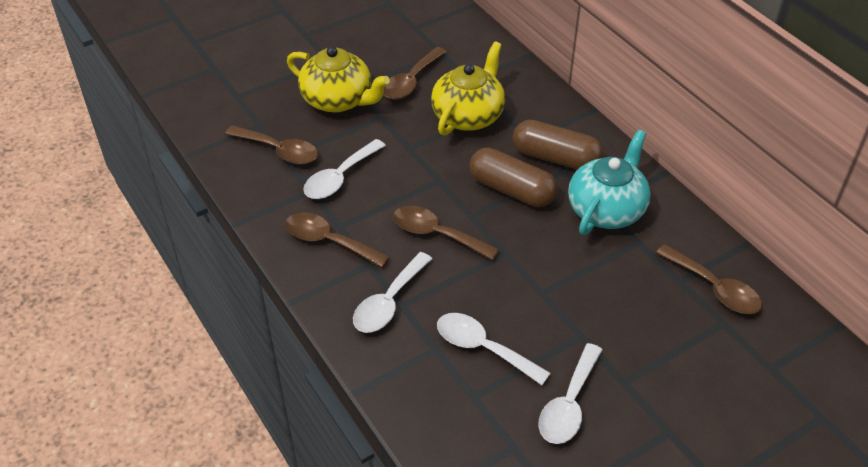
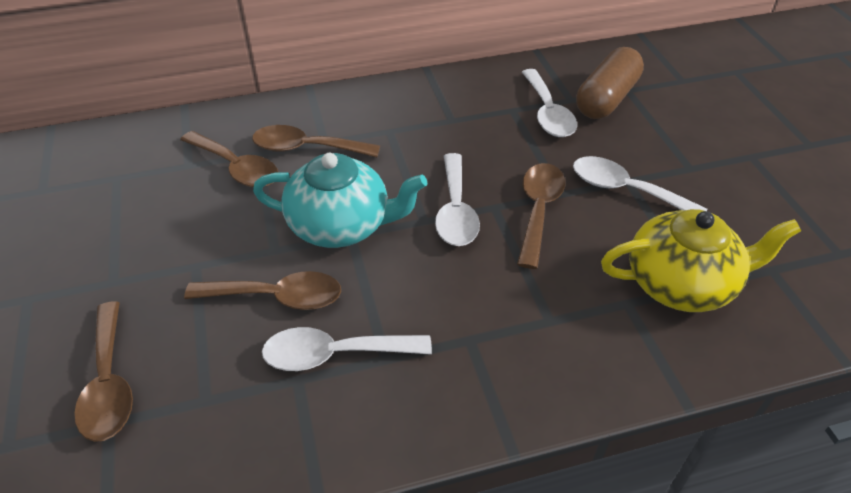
brown capsule: 2 -> 1
yellow teapot: 2 -> 1

